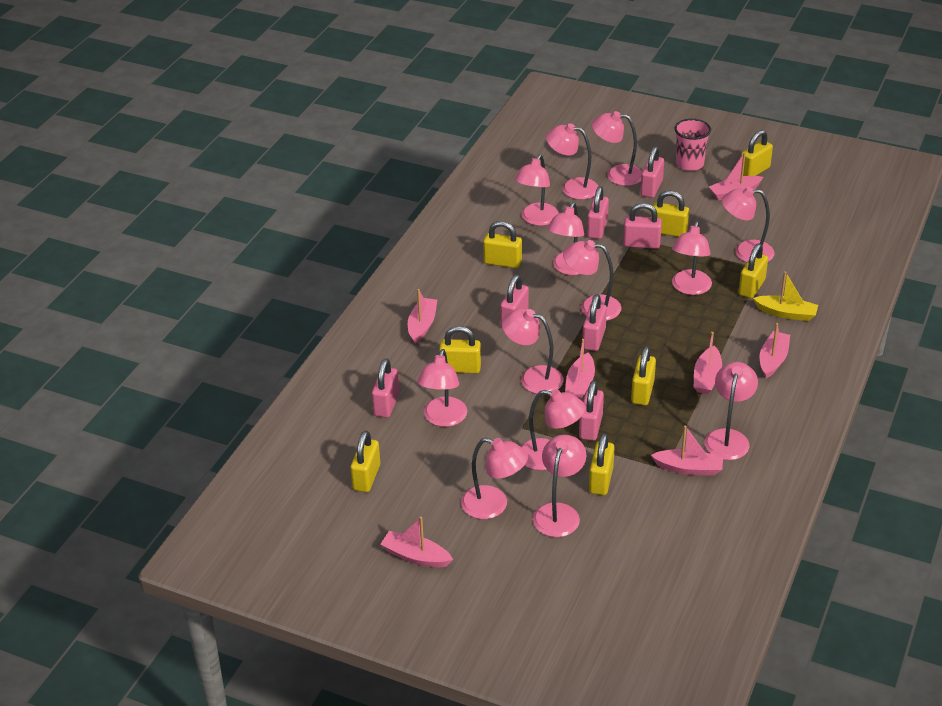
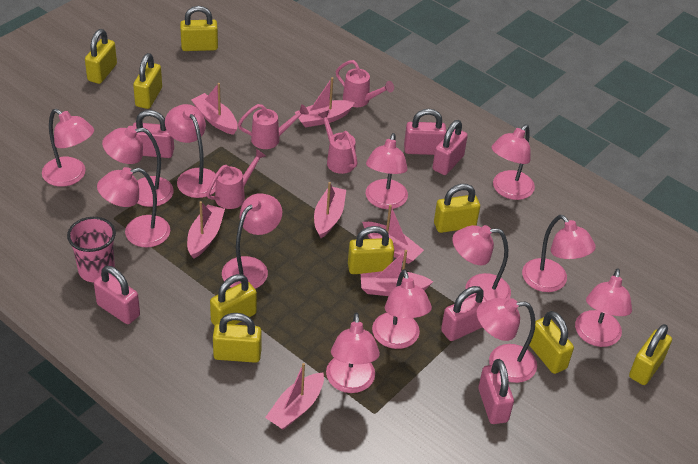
pink padlock: 7 -> 6
pink watering can: 0 -> 4
yellow boat: 1 -> 0
yellow padlock: 8 -> 9

